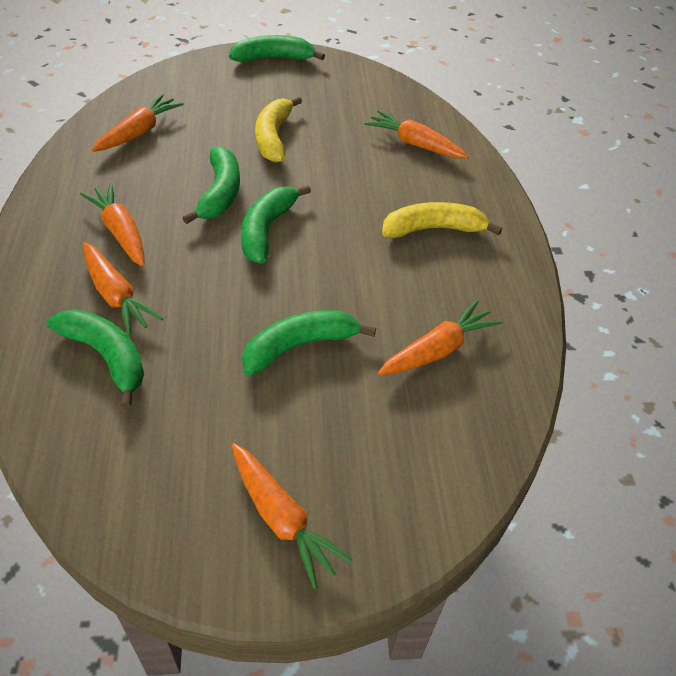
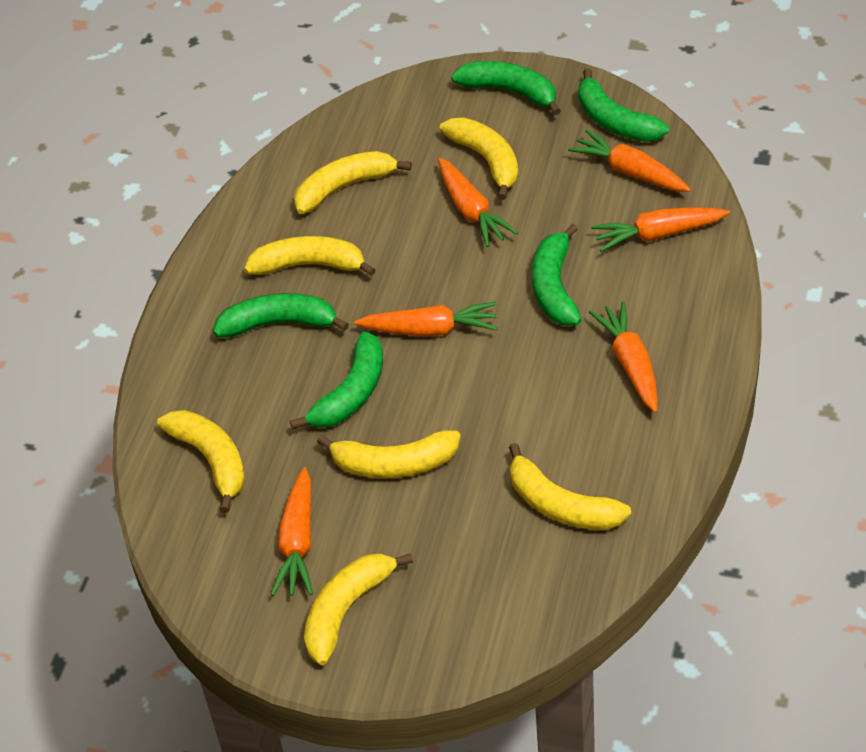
yellow banana: 2 -> 7

